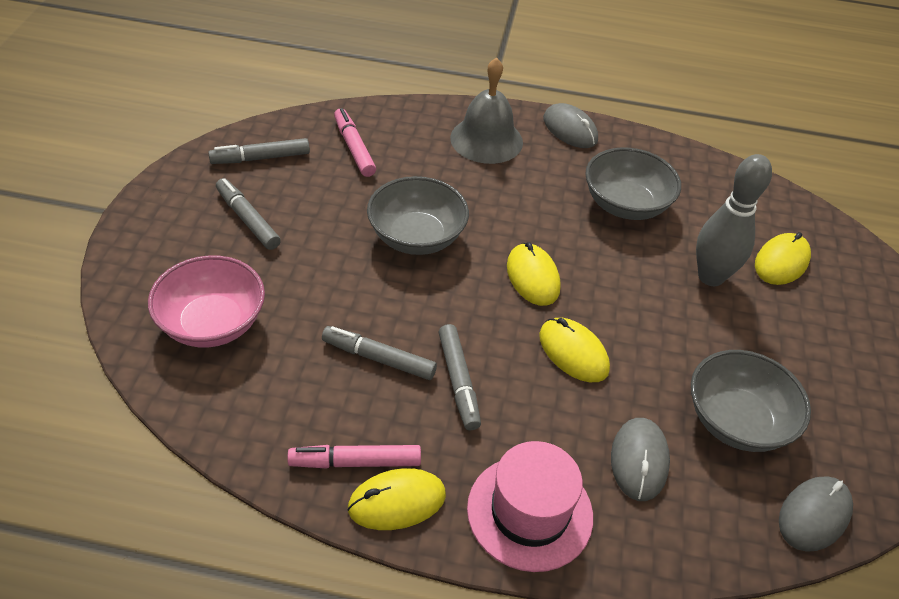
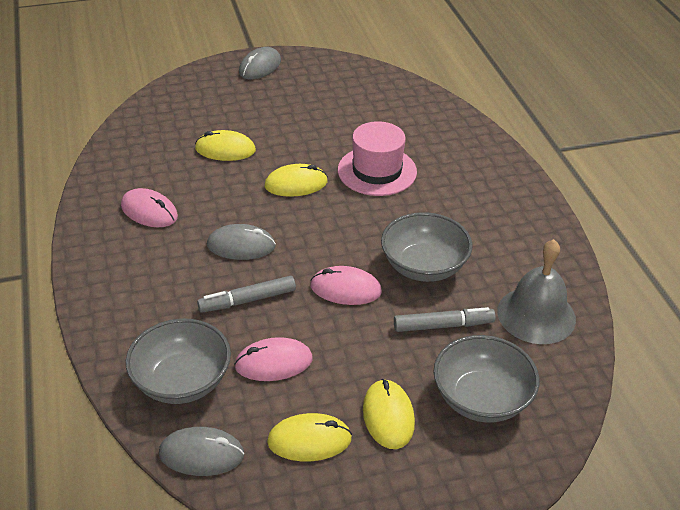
grey bowling pin: 1 -> 0
grey marker: 4 -> 2
pink bowl: 1 -> 0
pink marker: 2 -> 0
pink mouse: 0 -> 3

